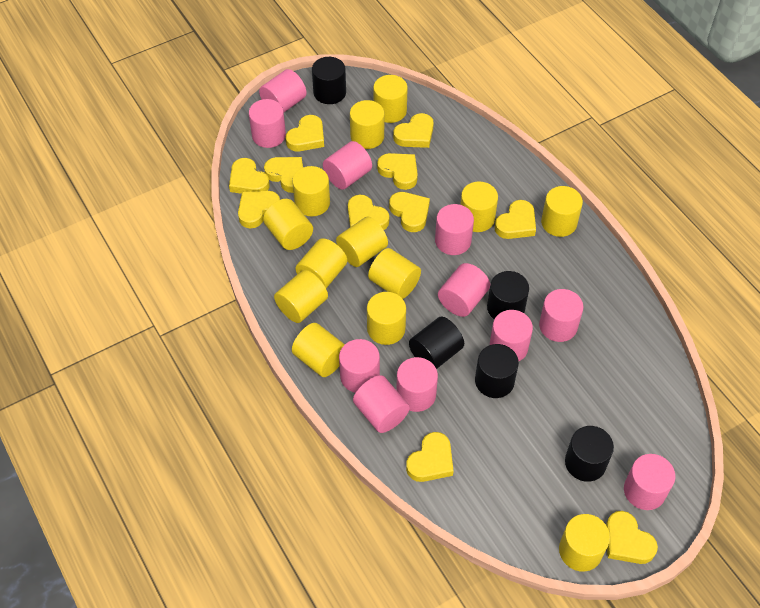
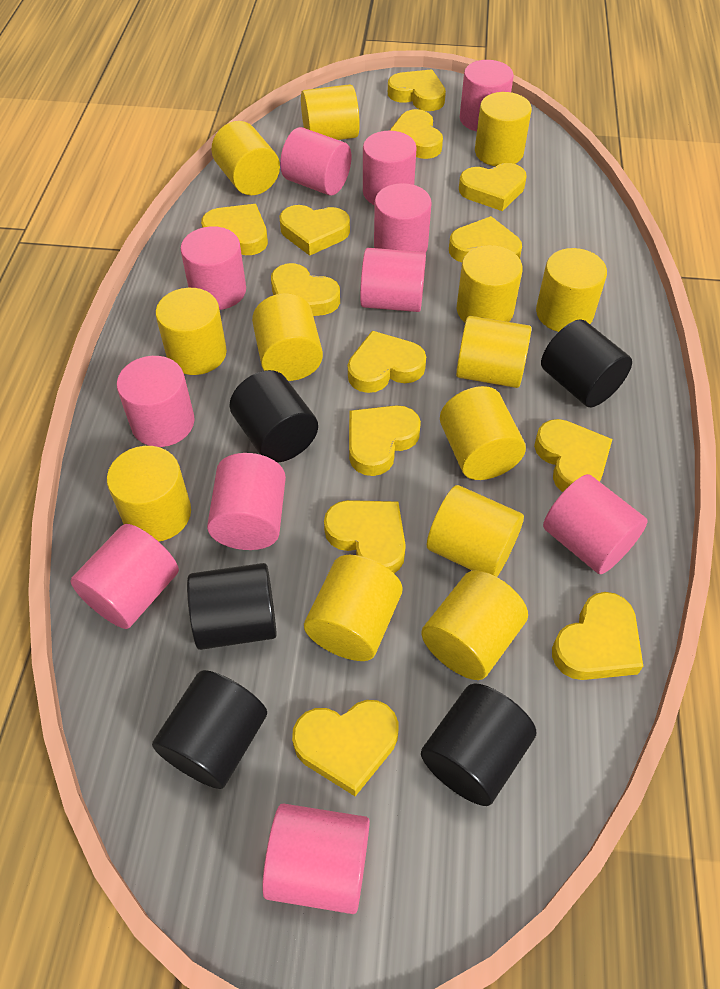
yellow heart: 11 -> 13

